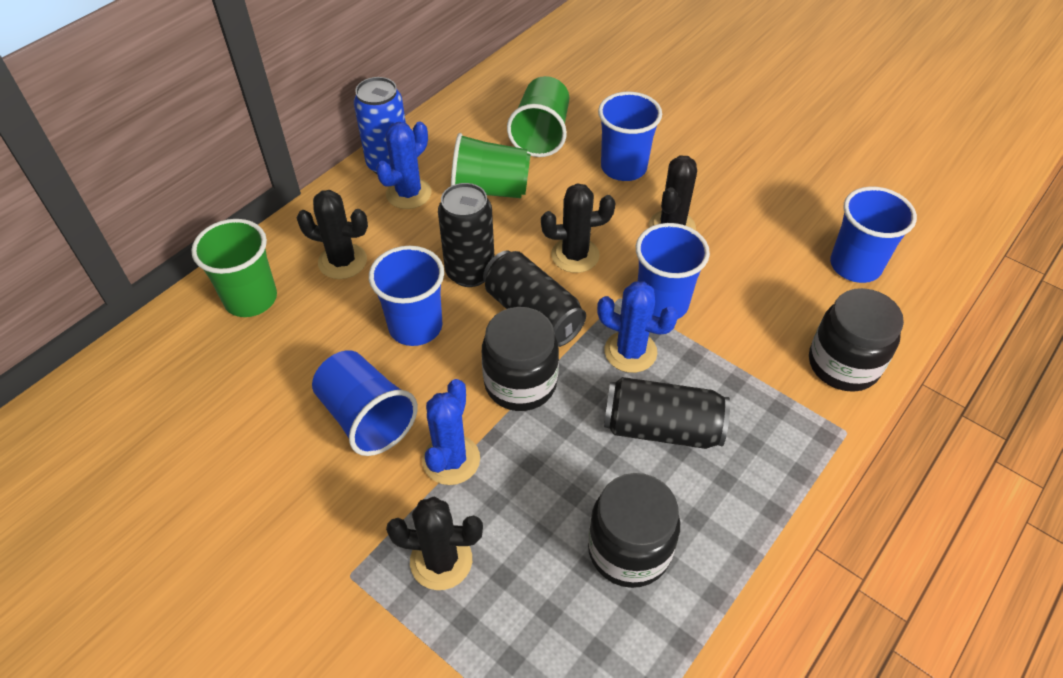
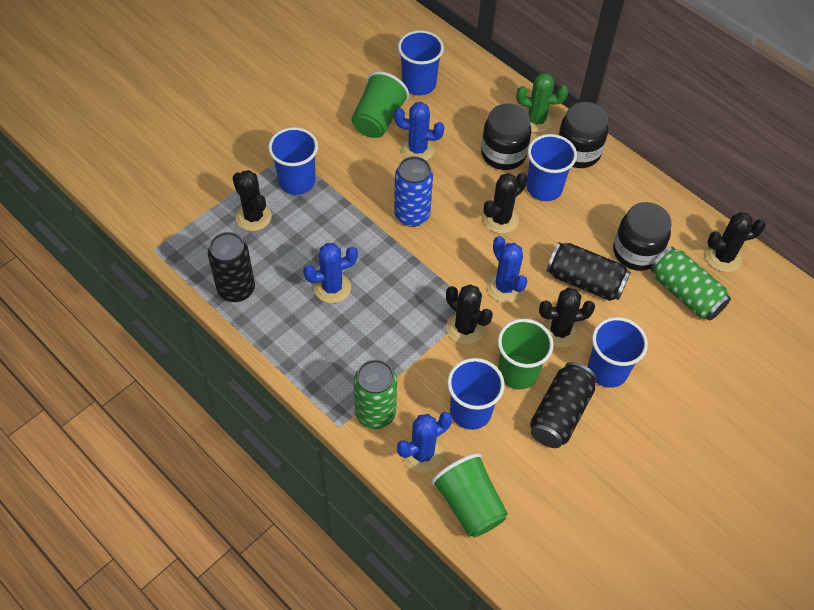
black cactus: 4 -> 5
blue cactus: 3 -> 4
green cactus: 0 -> 1
green can: 0 -> 2

